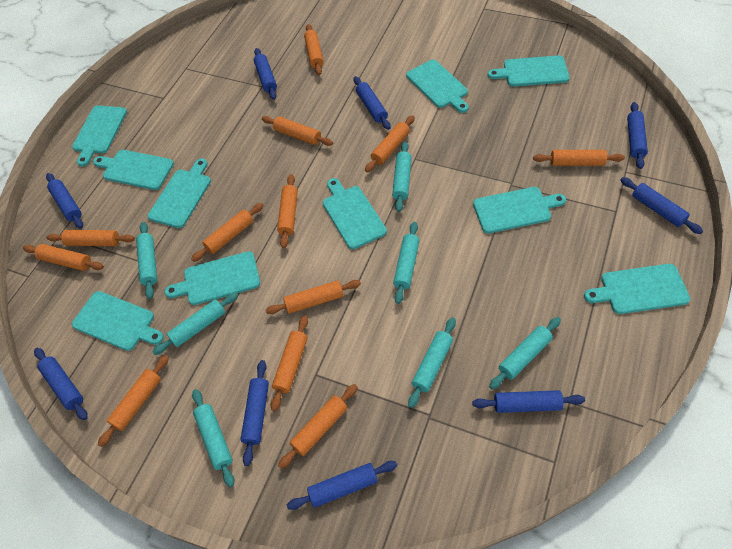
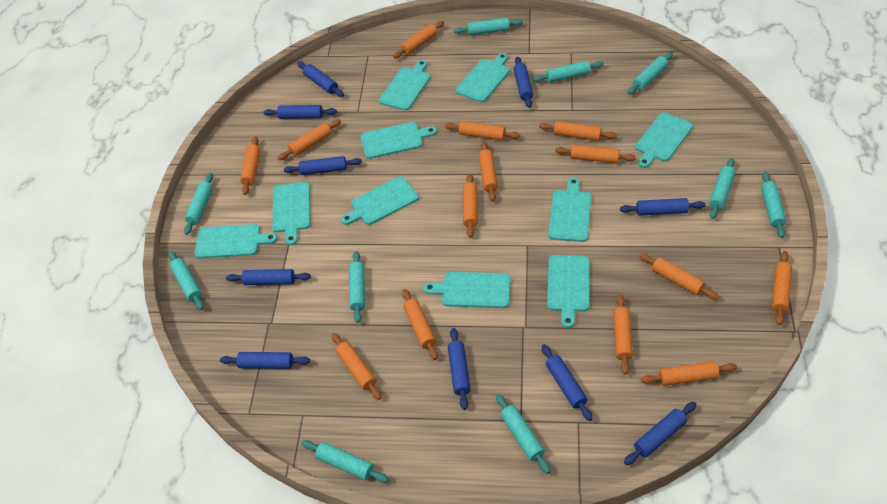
blue rolling pin: 9 -> 10
orange rolling pin: 12 -> 14
turquoise rolling pin: 7 -> 10

